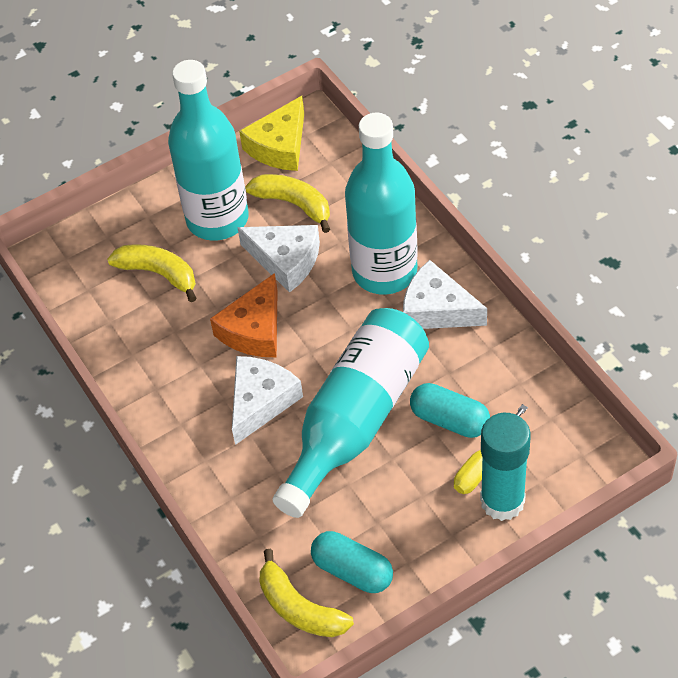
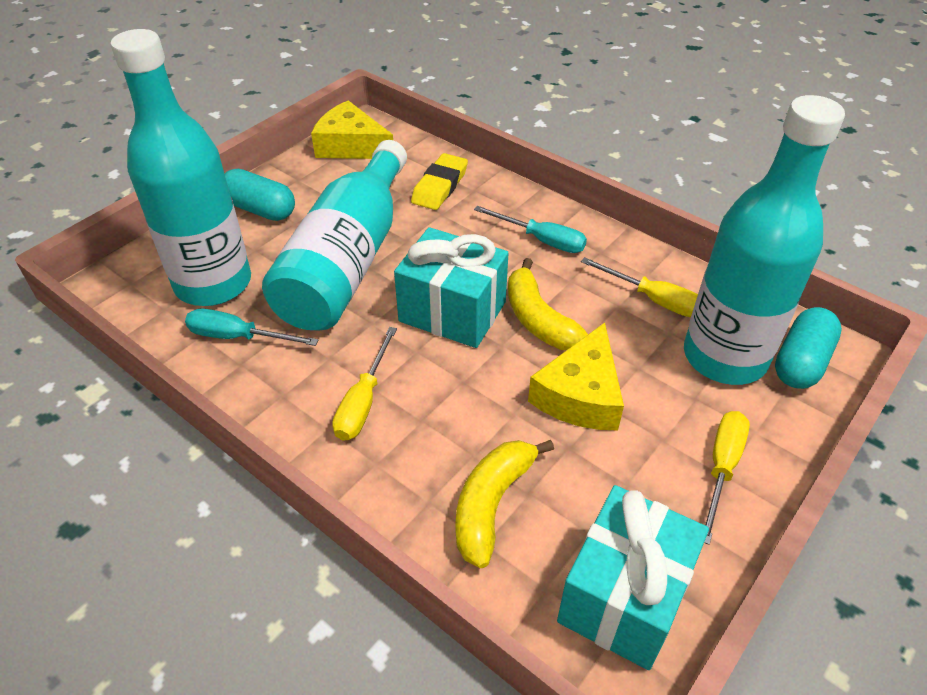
orange cheese: 1 -> 0
turquoise gift: 0 -> 2
turquoise glue stick: 1 -> 0
turquoise screwdriver: 0 -> 2
white cheese: 3 -> 0
yellow banana: 3 -> 2
yellow cheese: 1 -> 2
yellow eraser: 0 -> 1
yellow screwdriver: 1 -> 3

